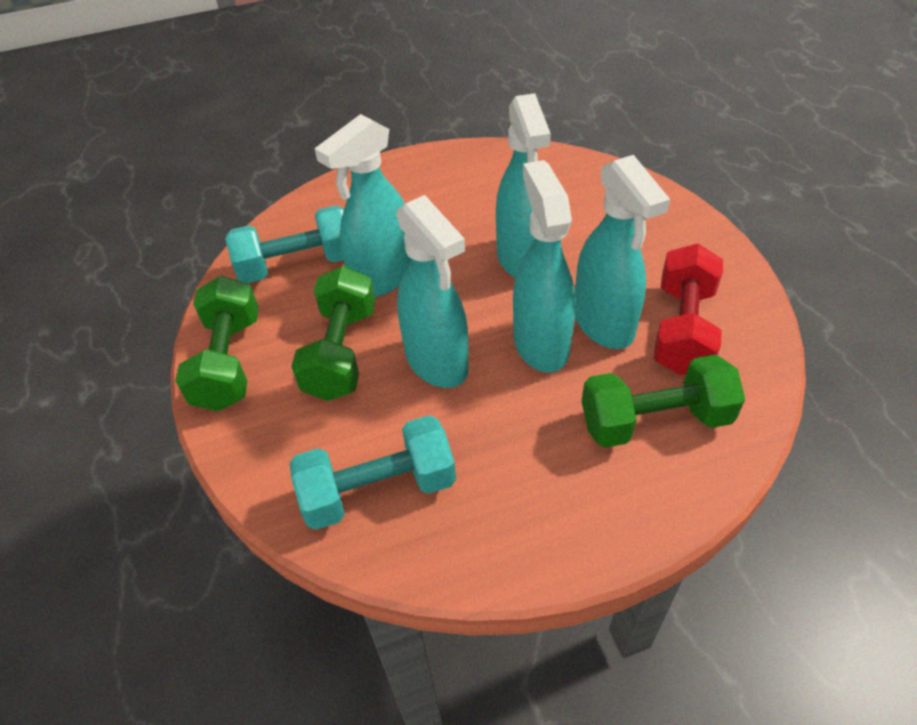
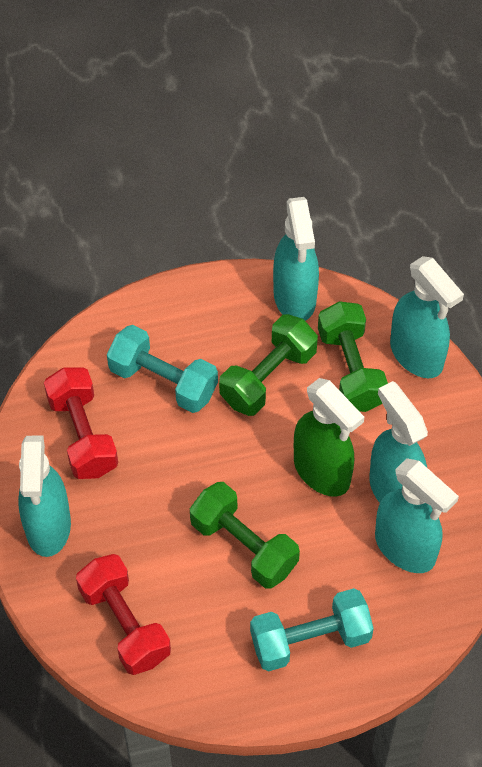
green spray bottle: 0 -> 1
red dumbbell: 1 -> 2

